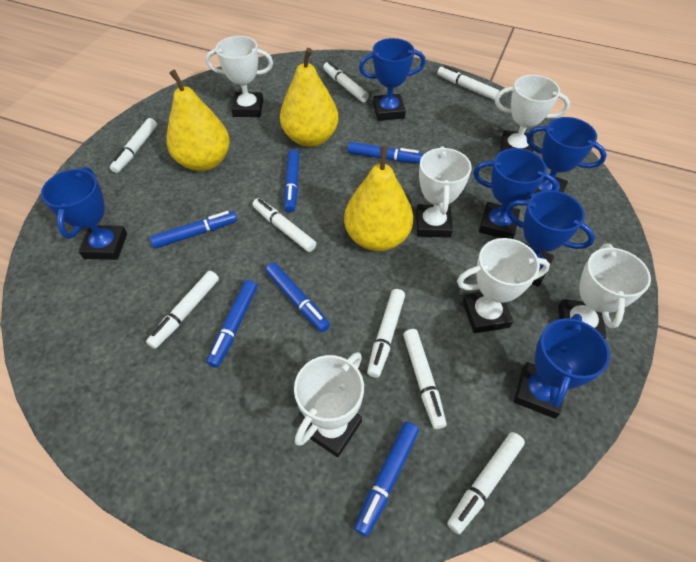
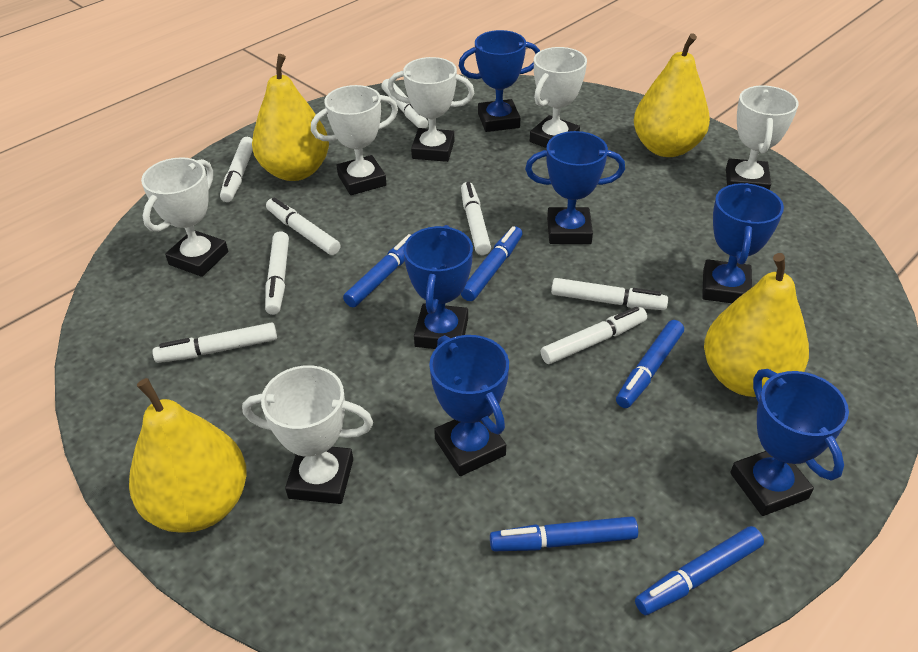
blue marker: 6 -> 5
yellow pear: 3 -> 4

